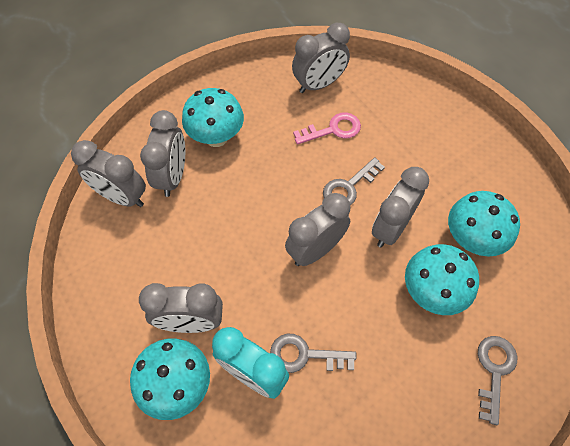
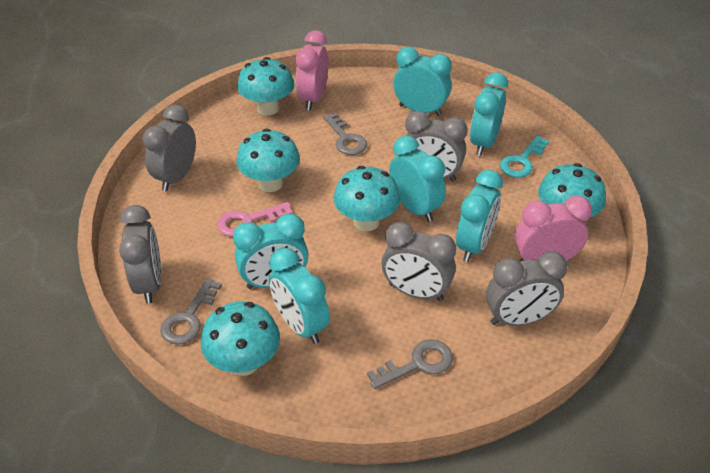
grey clock: 6 -> 5
pink clock: 0 -> 2
turquoise clock: 1 -> 6
turquoise key: 0 -> 1
turquoise mushroom: 4 -> 5

